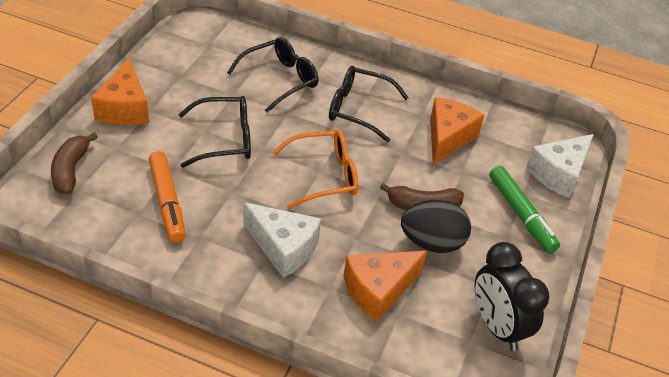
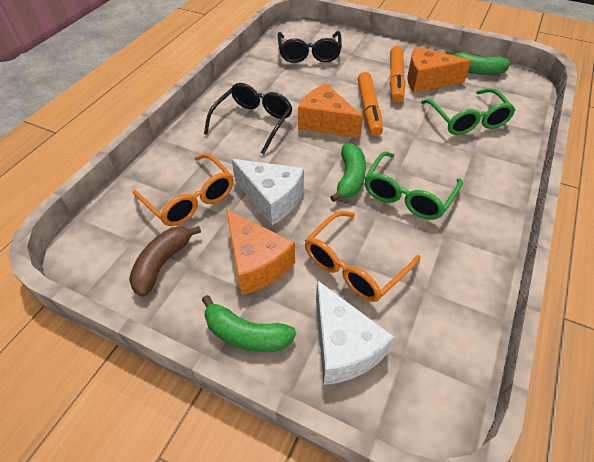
black clock: 1 -> 0
black egg: 1 -> 0
black glasses: 3 -> 2
brown banana: 2 -> 1
green banana: 0 -> 3
green glasses: 0 -> 2
green marker: 1 -> 0
orange glasses: 1 -> 2
orange marker: 1 -> 2

